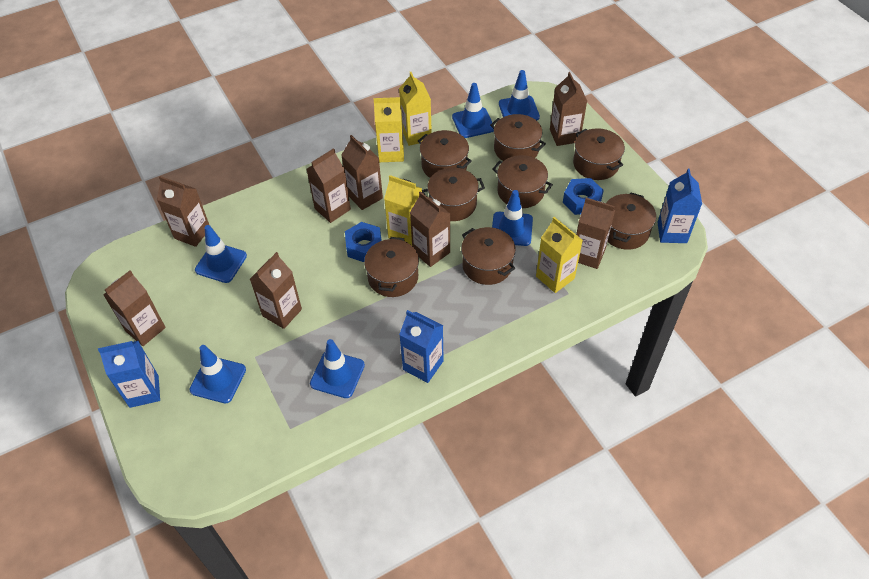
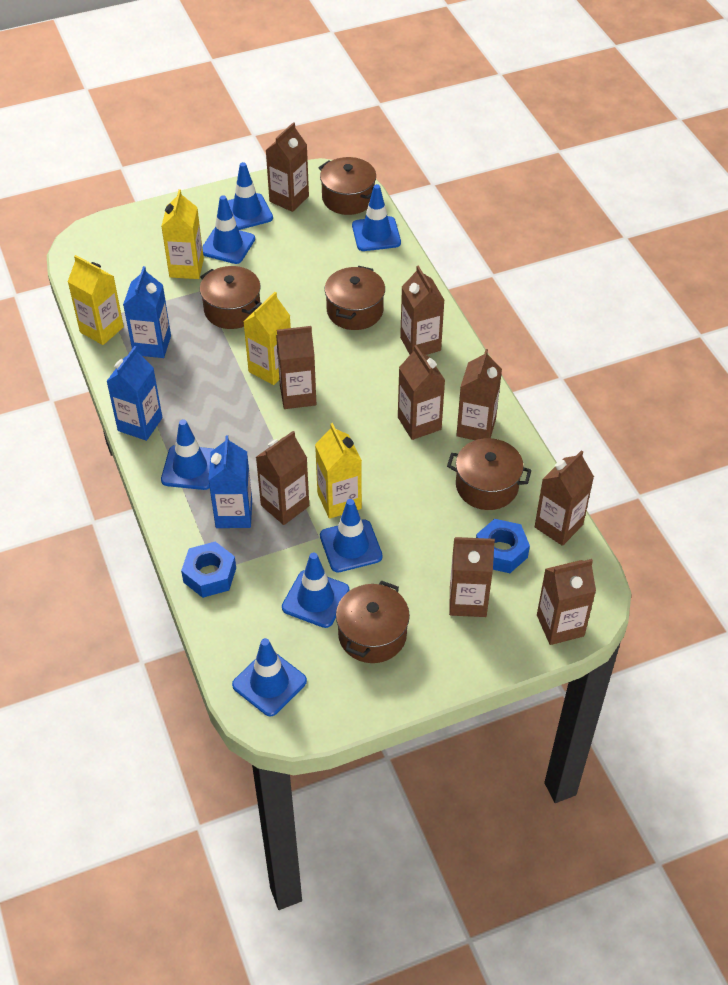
blue traffic cone: 6 -> 7
brown carton: 8 -> 9
brown pot: 8 -> 5

